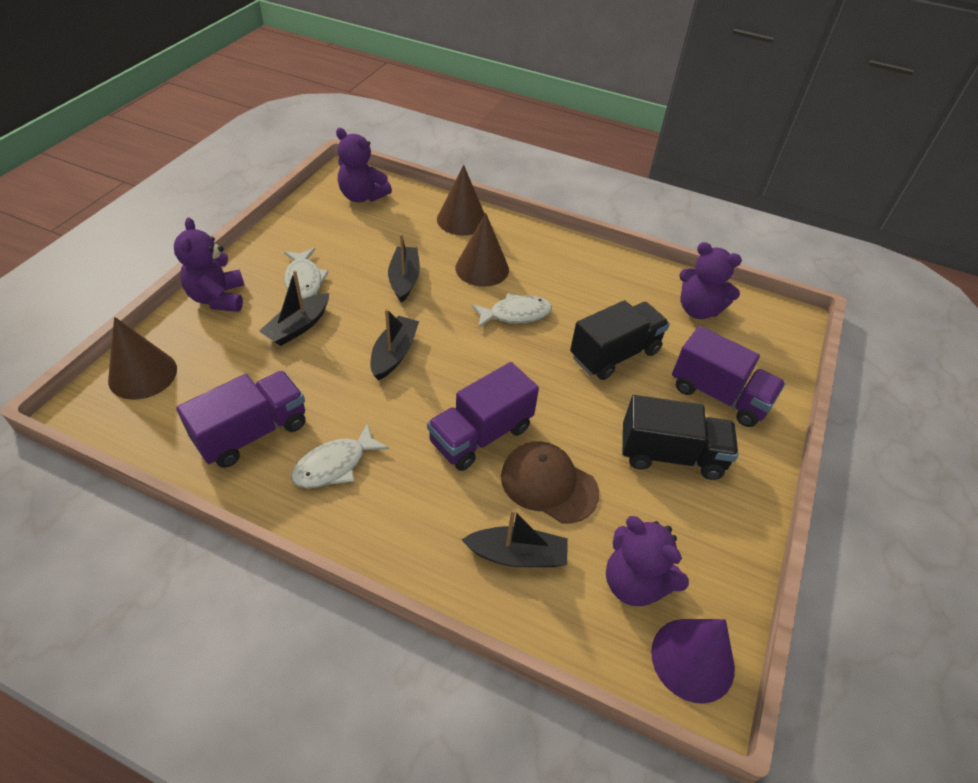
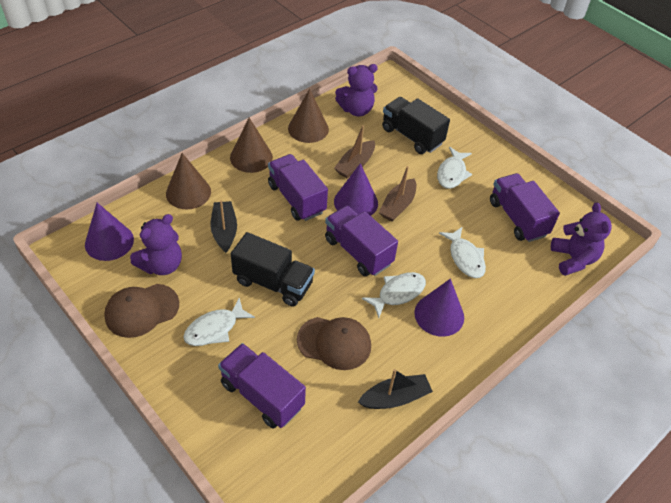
black boat: 4 -> 2
brown boat: 0 -> 2
brown cap: 1 -> 2
purple cone: 1 -> 3
purple teddy bear: 4 -> 3
purple truck: 3 -> 4
white fish: 3 -> 4

